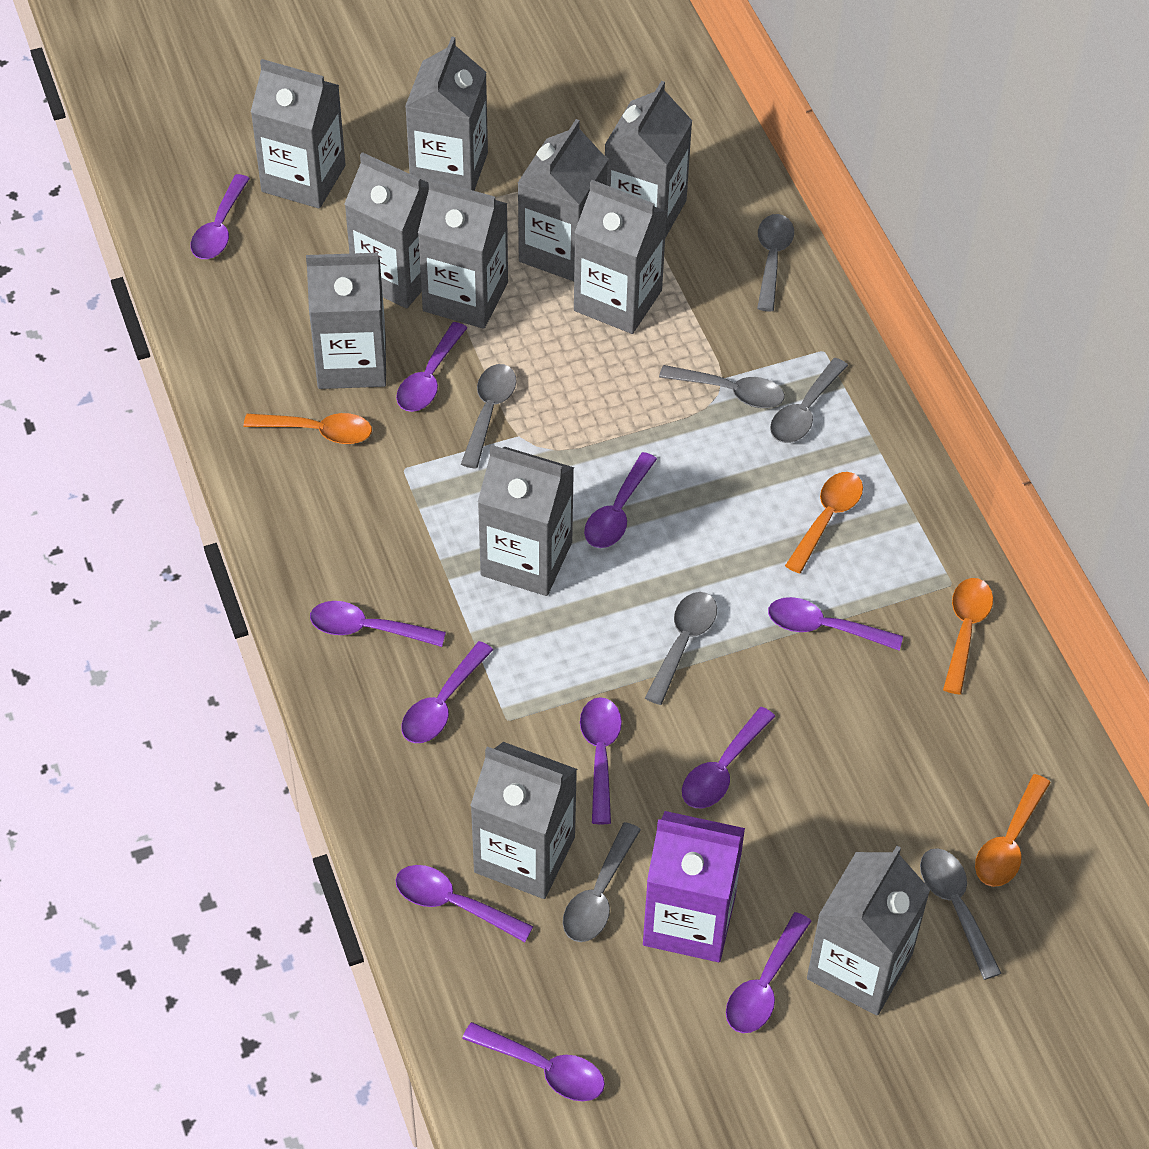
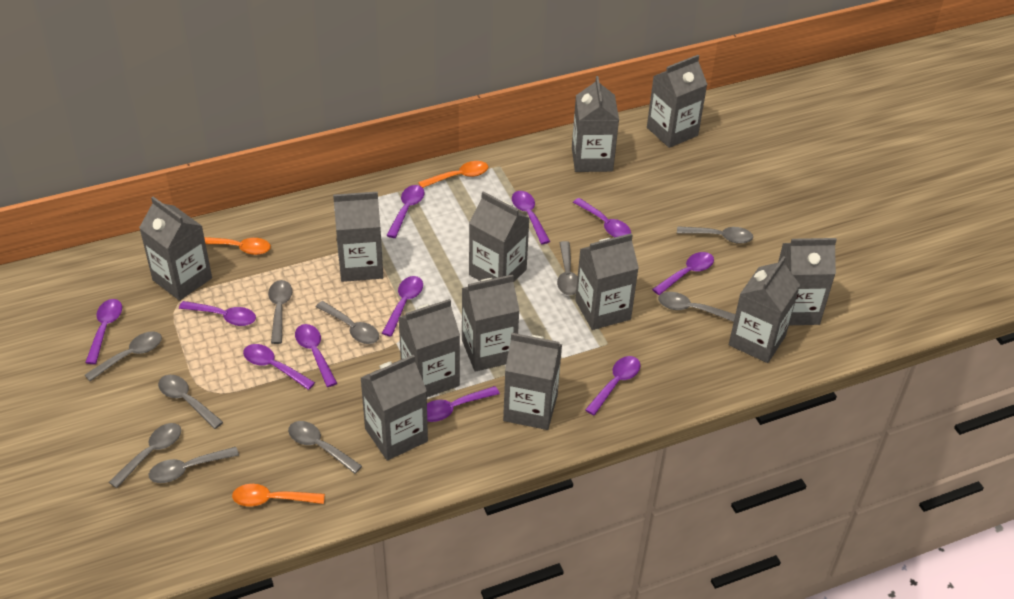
grey carton: 11 -> 12
grey spoon: 7 -> 10
orange spoon: 4 -> 3
purple carton: 1 -> 0

